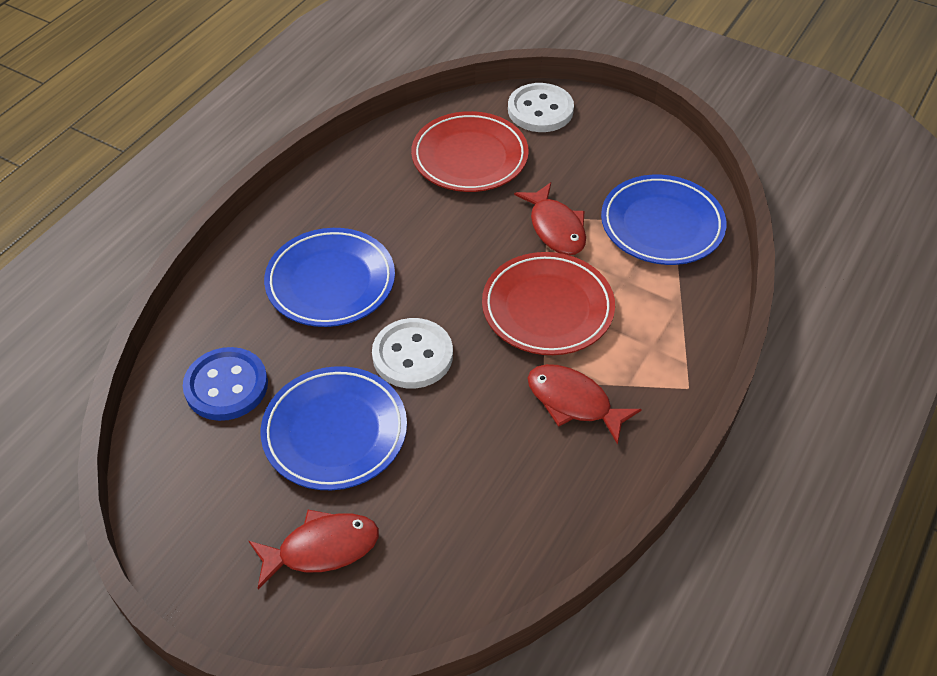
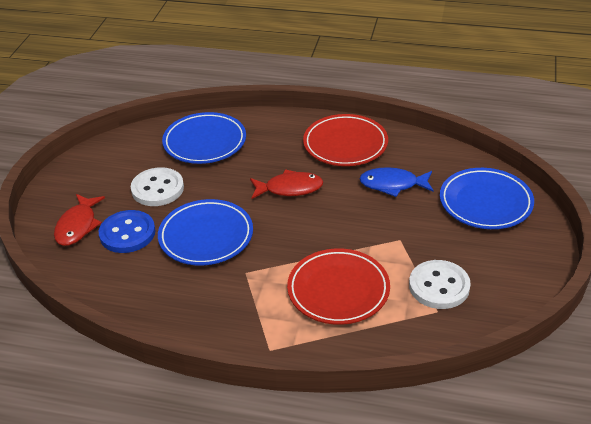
blue fish: 0 -> 1
red fish: 3 -> 2

